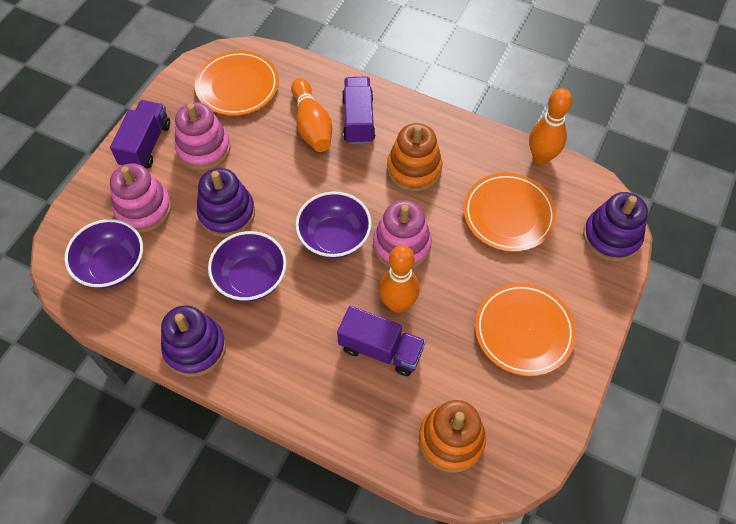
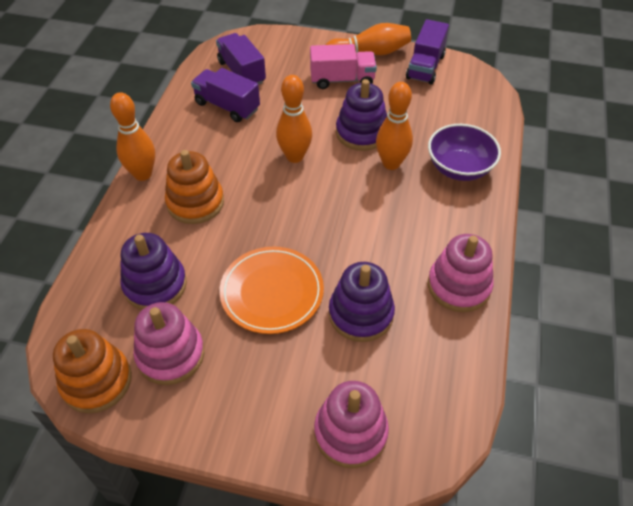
orange bowling pin: 3 -> 4
orange plate: 3 -> 1
pink truck: 0 -> 1
purple bowl: 3 -> 1

